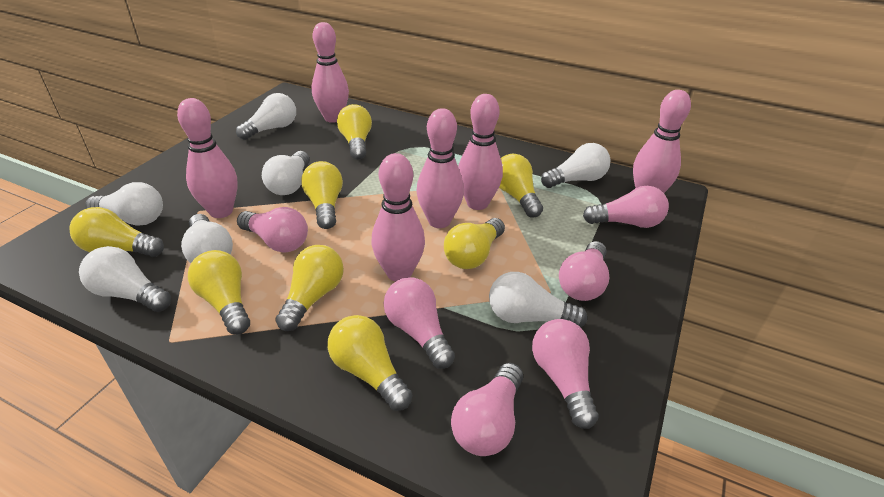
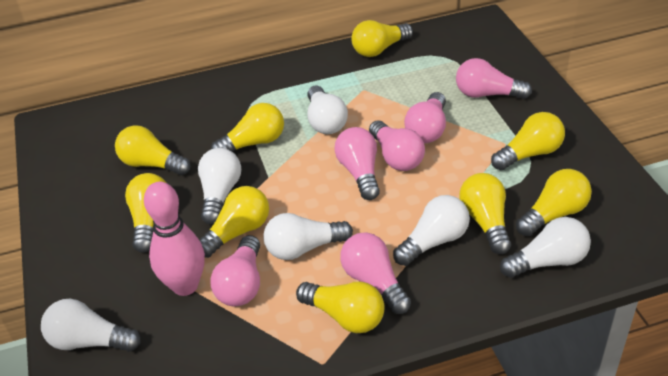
pink bowling pin: 6 -> 1
white light bulb: 7 -> 6
yellow light bulb: 8 -> 9

